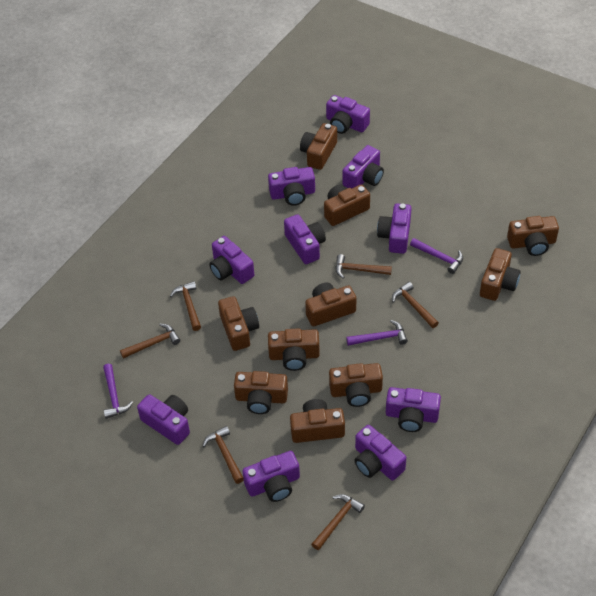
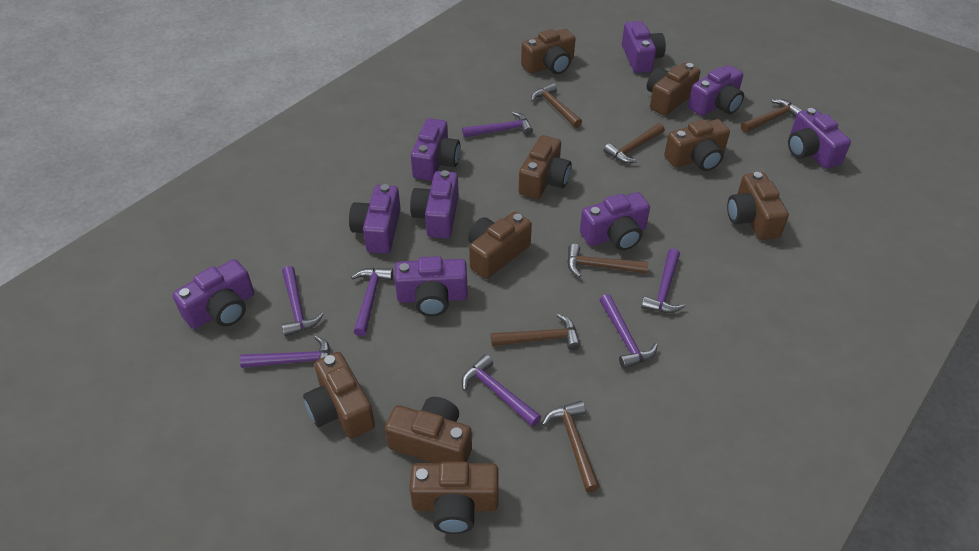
brown camera: 10 -> 9
purple camera: 10 -> 9
purple hammer: 3 -> 7

